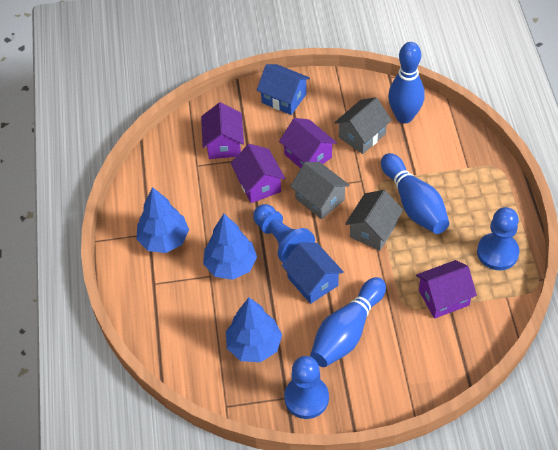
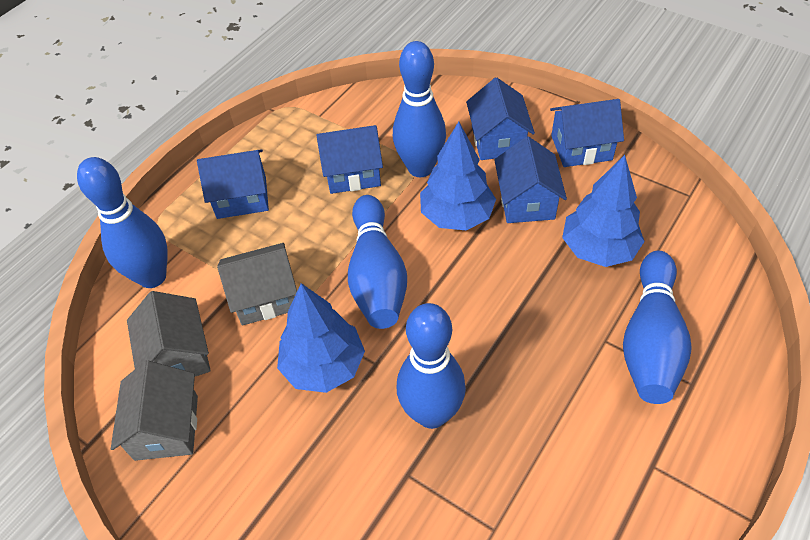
blue bowling pin: 3 -> 5
blue house: 2 -> 5
blue pawn: 3 -> 0
purple house: 4 -> 0

